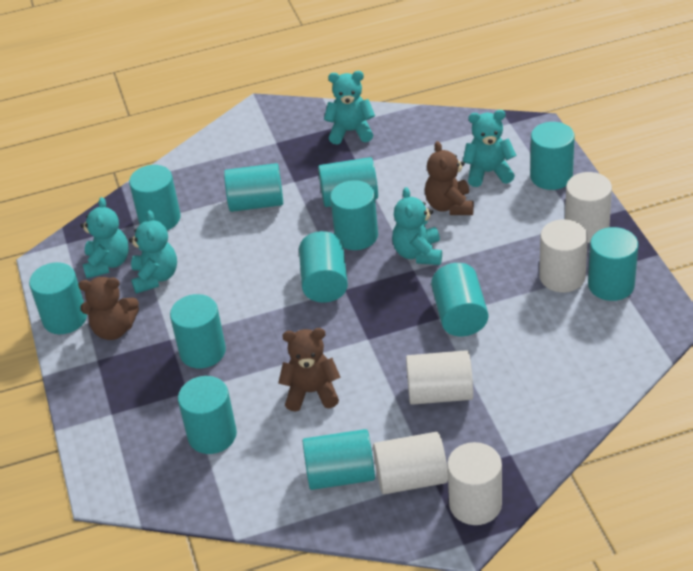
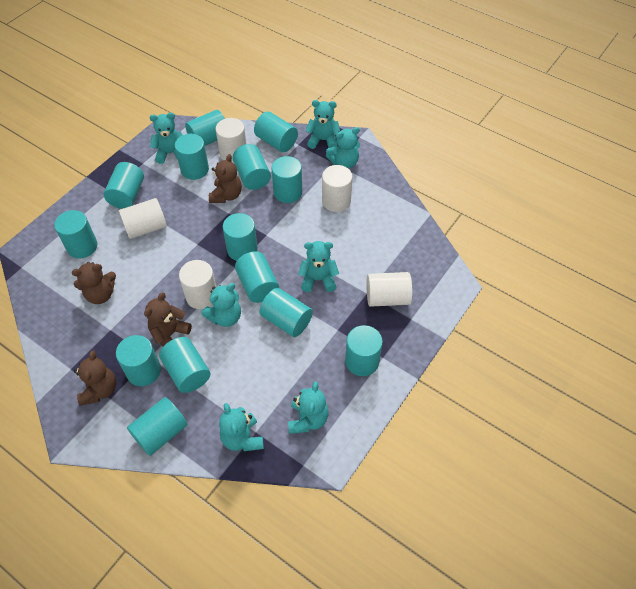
brown teddy bear: 3 -> 4
turquoise cylinder: 12 -> 14
turquoise teddy bear: 5 -> 7

